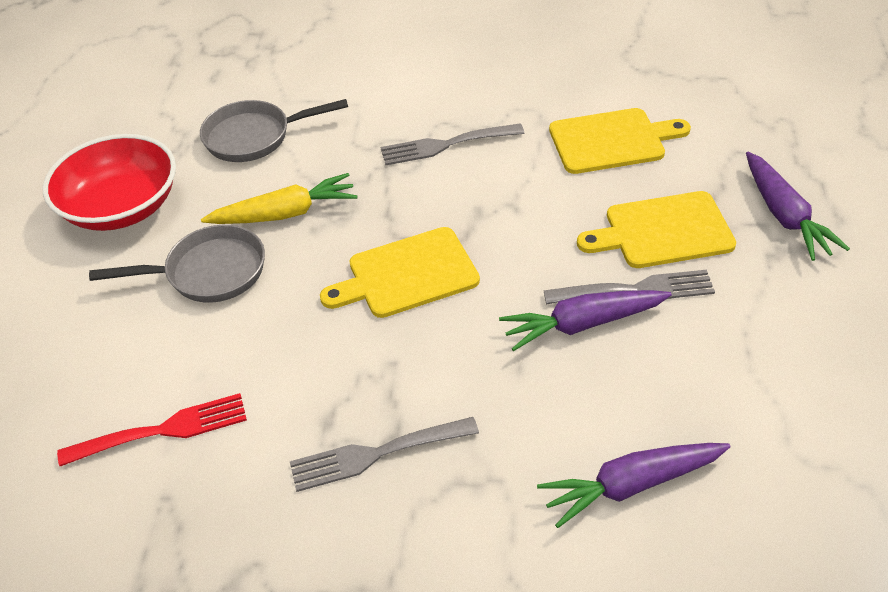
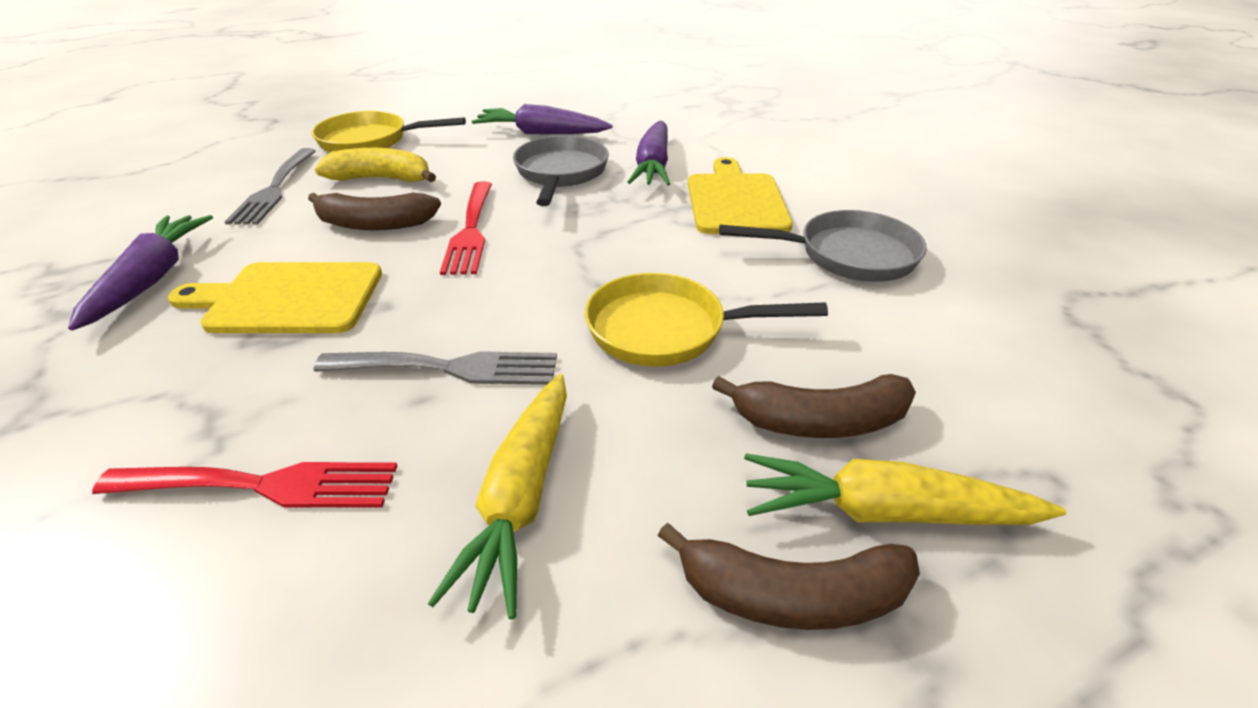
brown banana: 0 -> 3
grey fork: 3 -> 2
red bowl: 1 -> 0
red fork: 1 -> 2
yellow banana: 0 -> 1
yellow carrot: 1 -> 2
yellow cutting board: 3 -> 2
yellow pan: 0 -> 2

